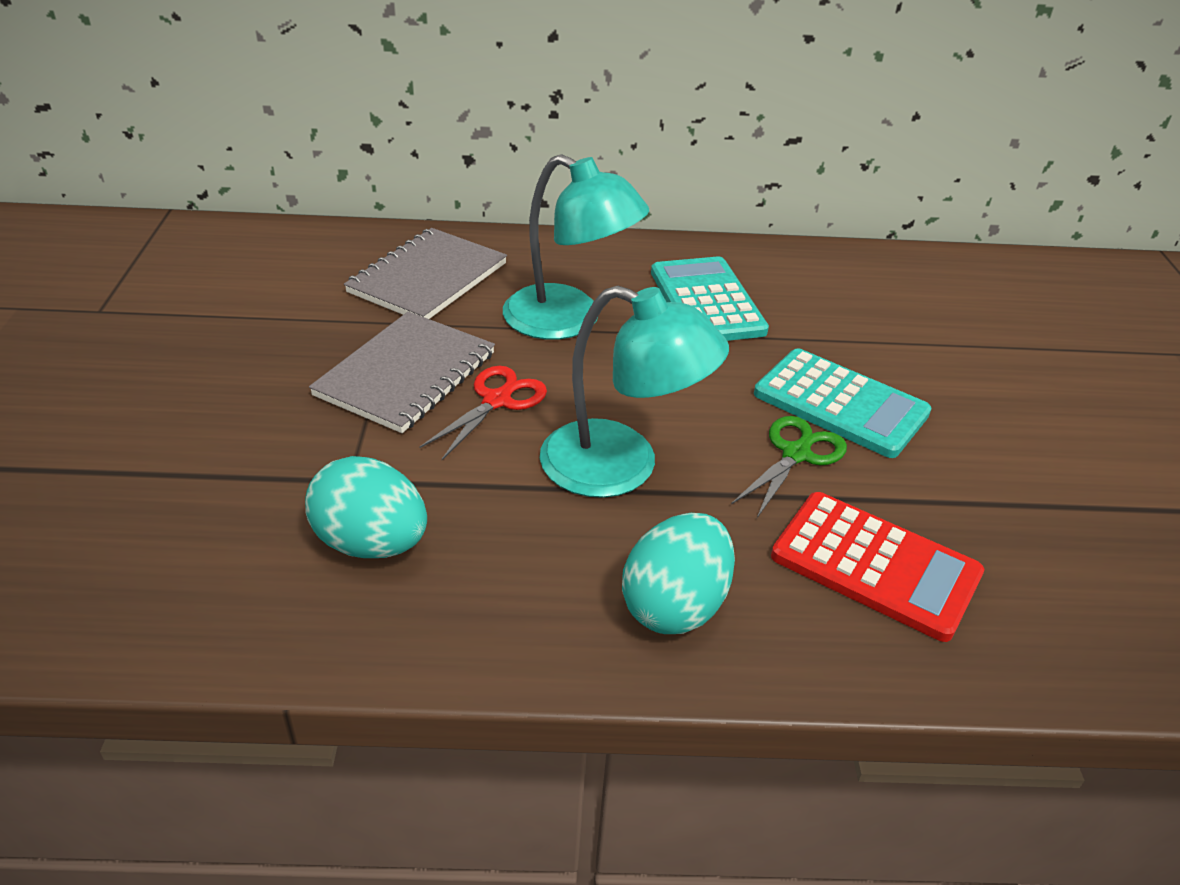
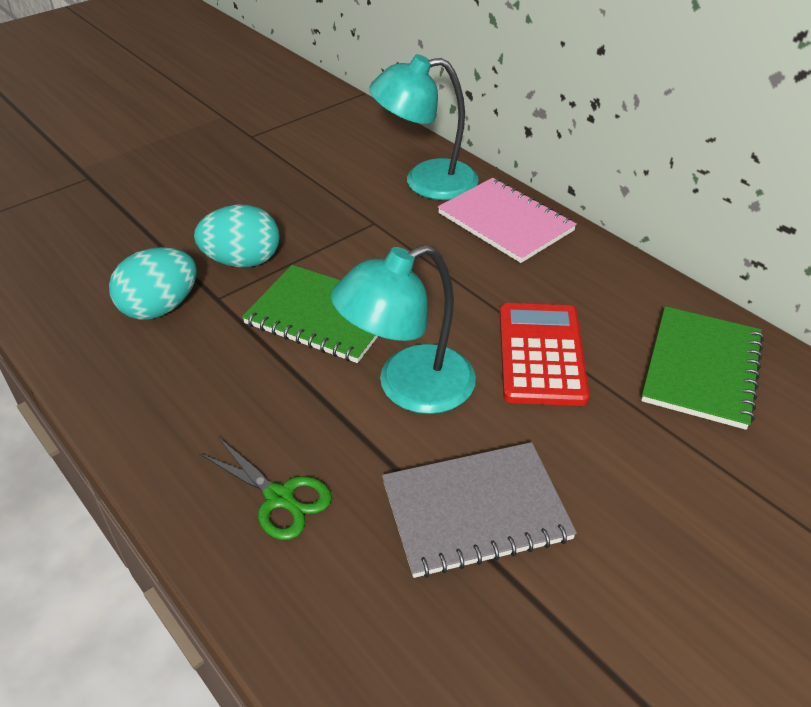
green notebook: 0 -> 2
grey notebook: 2 -> 1
pink notebook: 0 -> 1
red scissors: 1 -> 0
turquoise calculator: 2 -> 0

